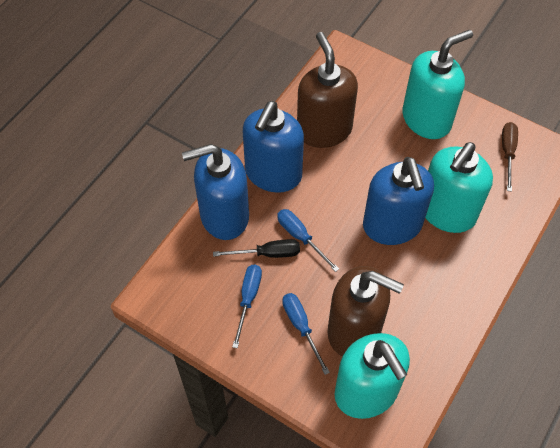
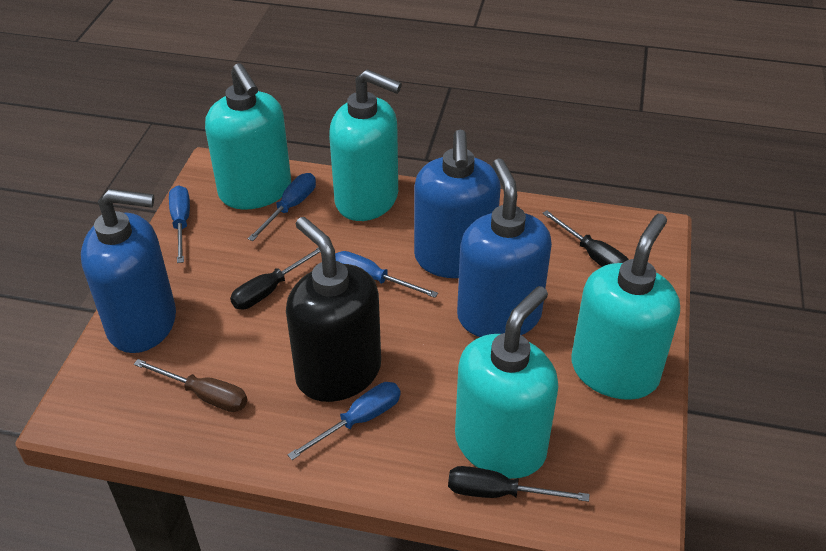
black screwdriver: 1 -> 3
black soap dispenser: 0 -> 1
blue screwdriver: 3 -> 4
brown soap dispenser: 2 -> 0
turquoise soap dispenser: 3 -> 4

